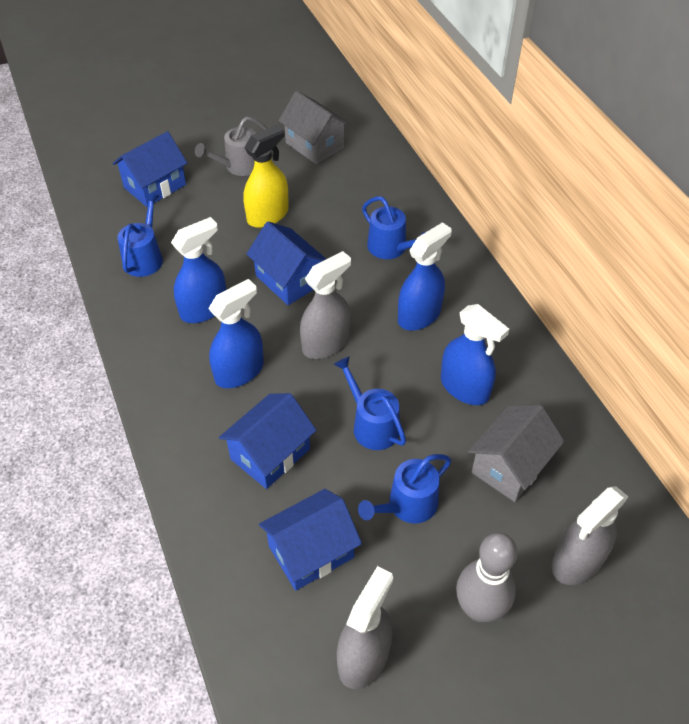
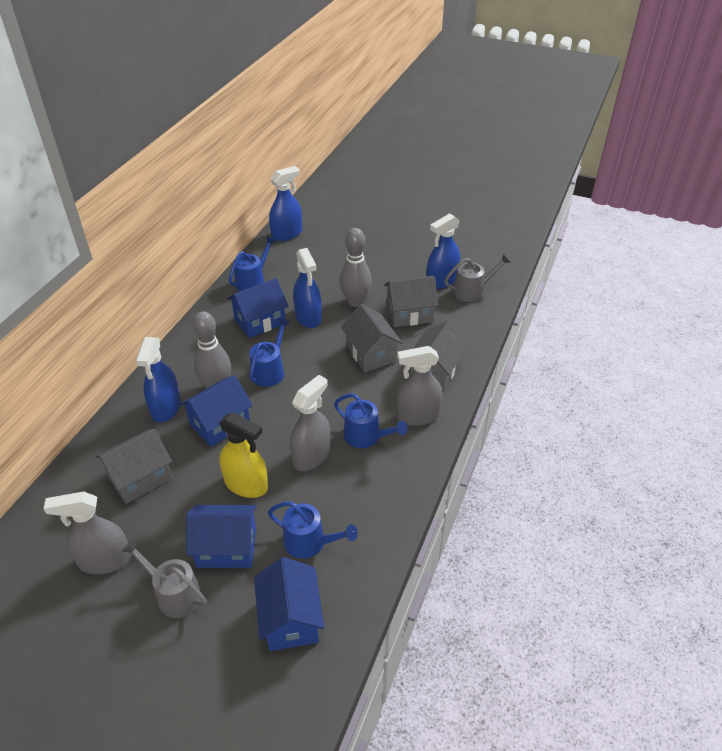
grey bowling pin: 1 -> 2
grey house: 2 -> 4
grey watering can: 1 -> 2

